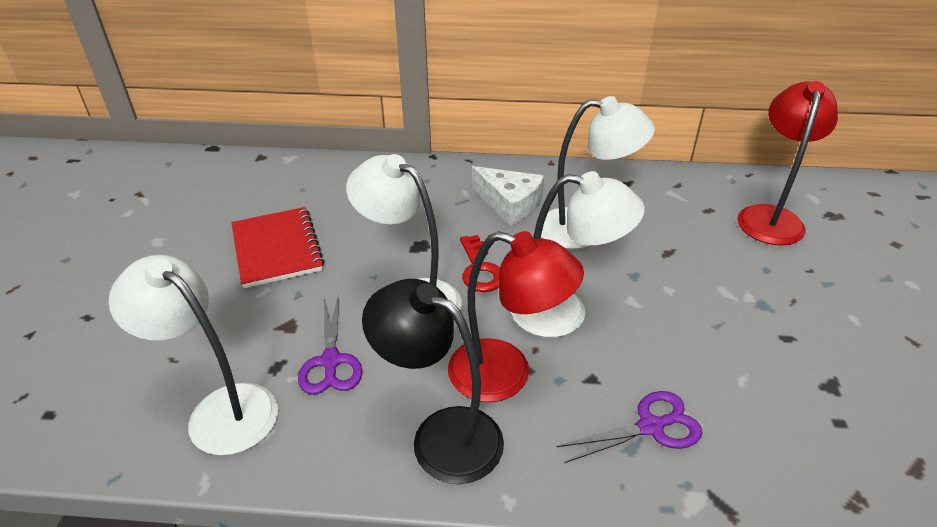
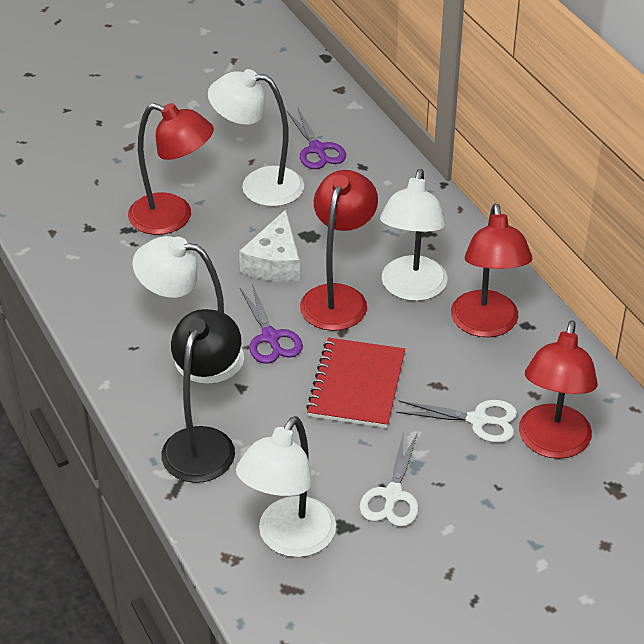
red key: 1 -> 0
red lamp: 2 -> 4
white scissors: 0 -> 2

